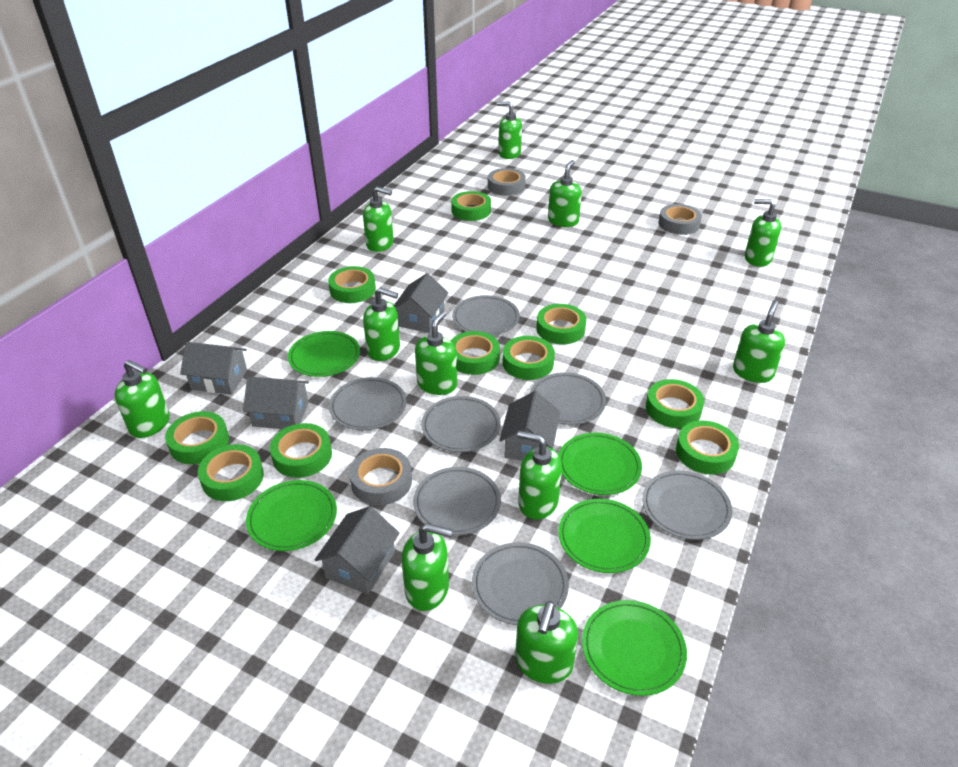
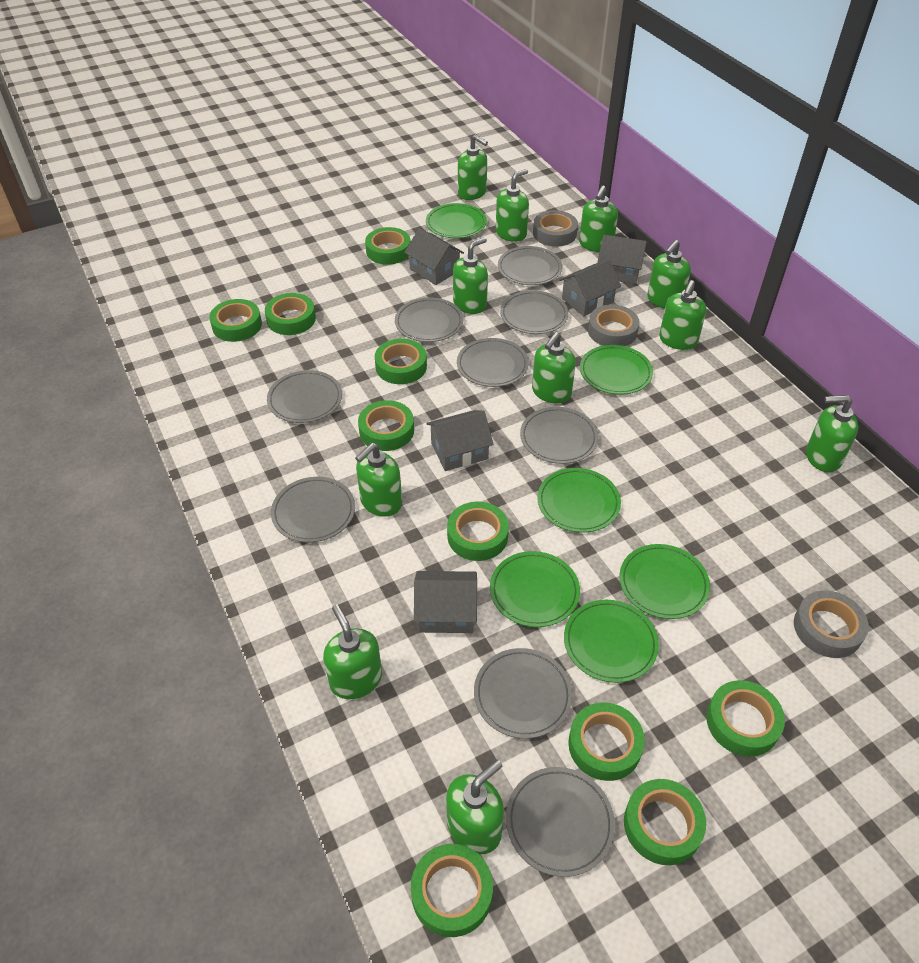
green plate: 5 -> 6
grey plate: 7 -> 9

